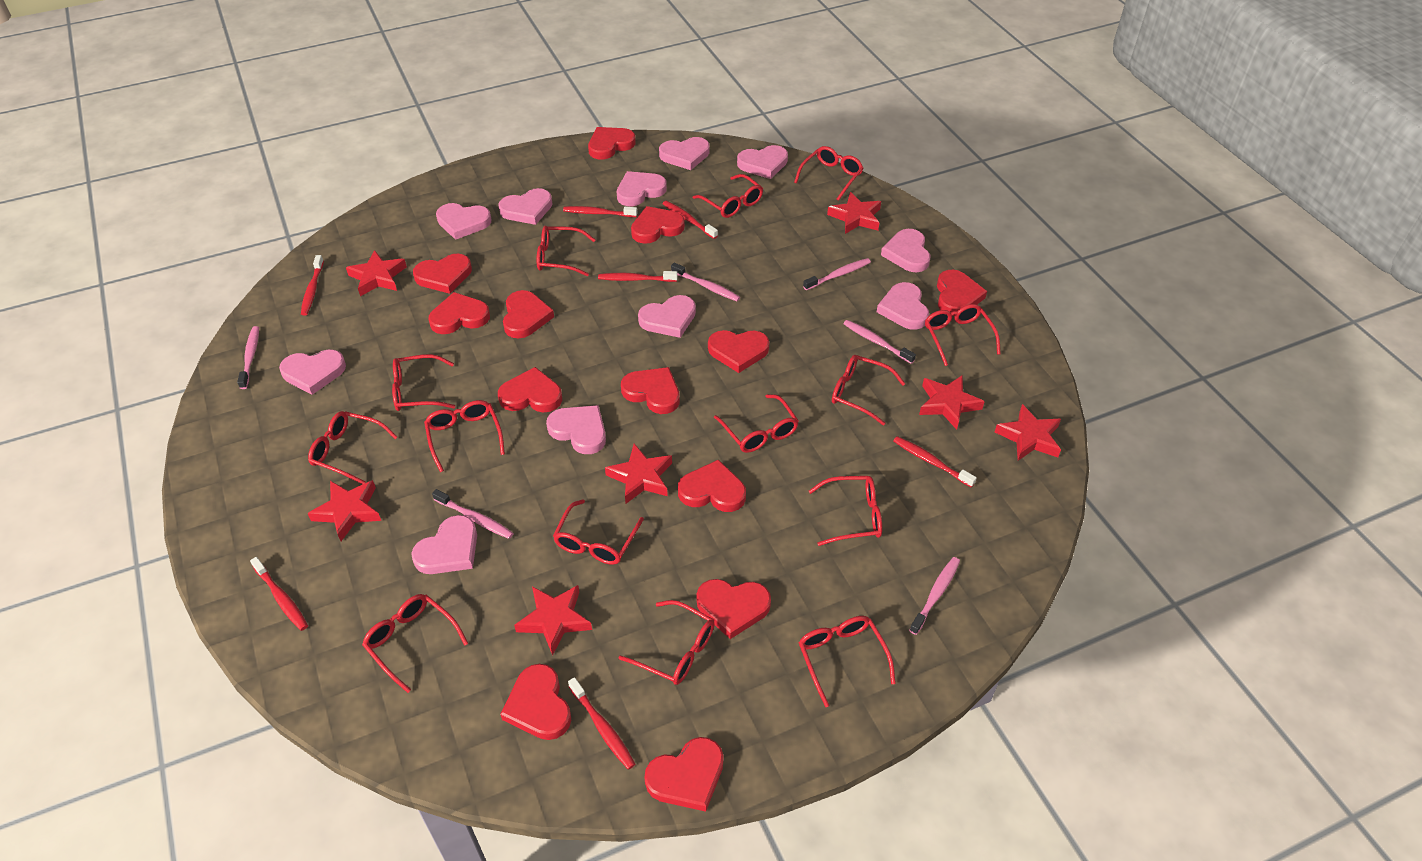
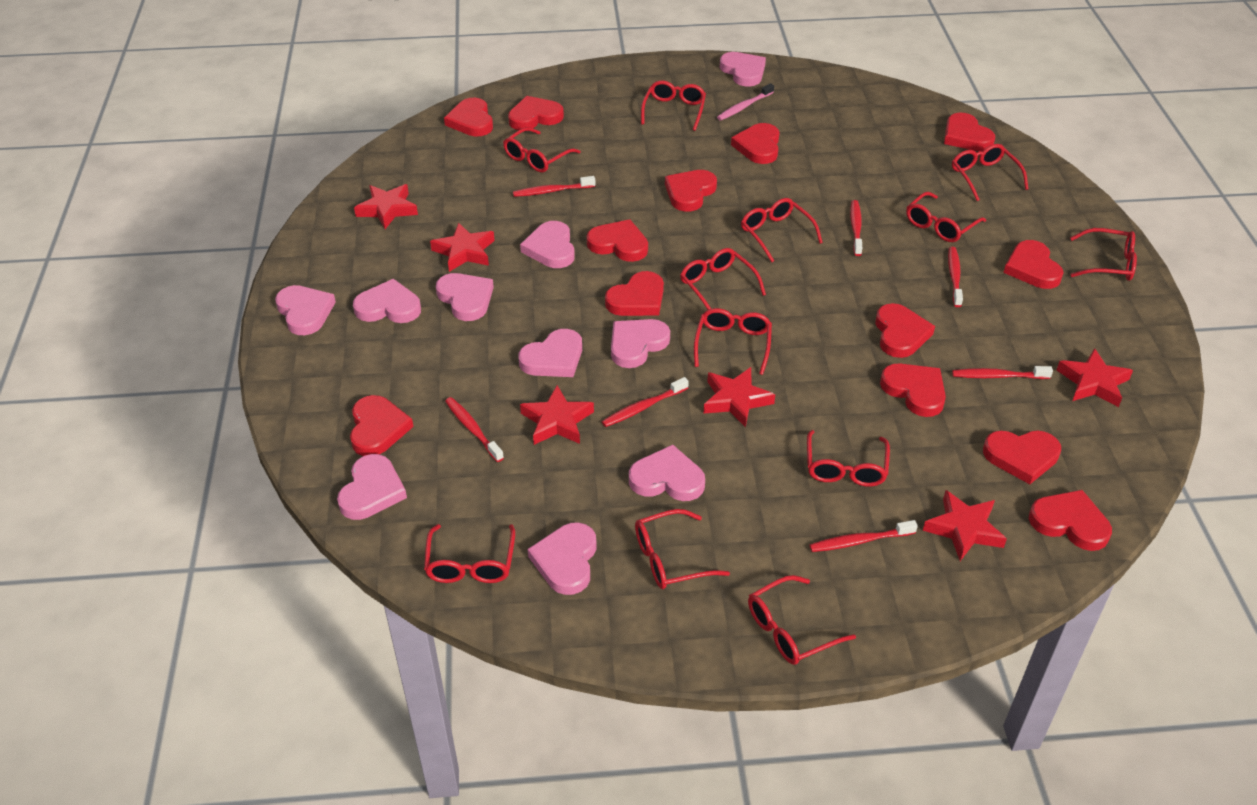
pink heart: 11 -> 10
pink toothbrush: 6 -> 1
red glasses: 14 -> 12
red star: 7 -> 6

